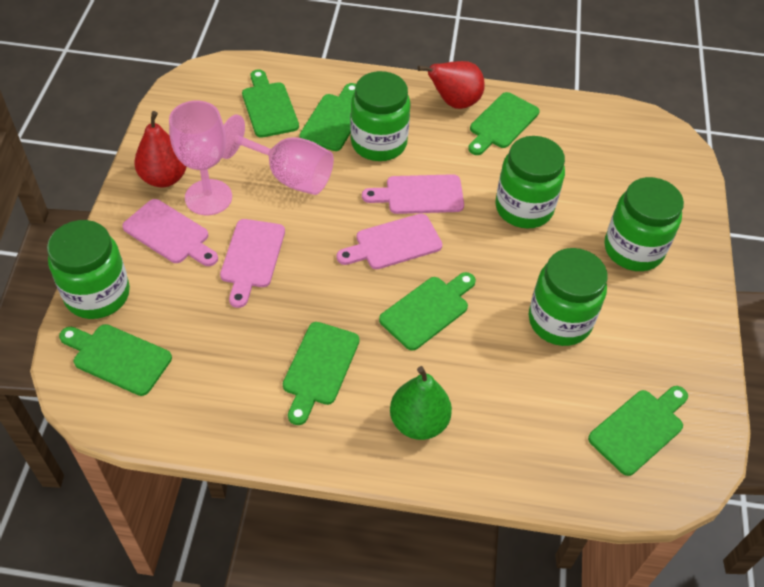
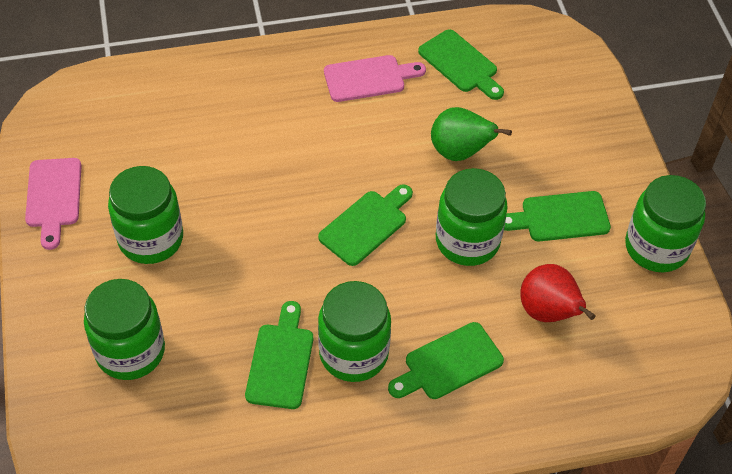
green cutting board: 7 -> 5
pink cutting board: 4 -> 2
pink goblet: 2 -> 0
red pear: 2 -> 1

